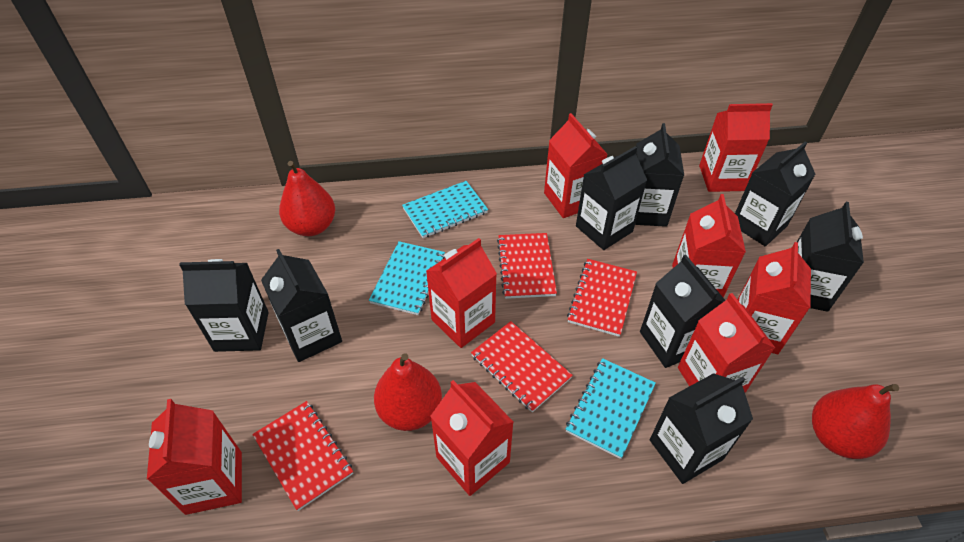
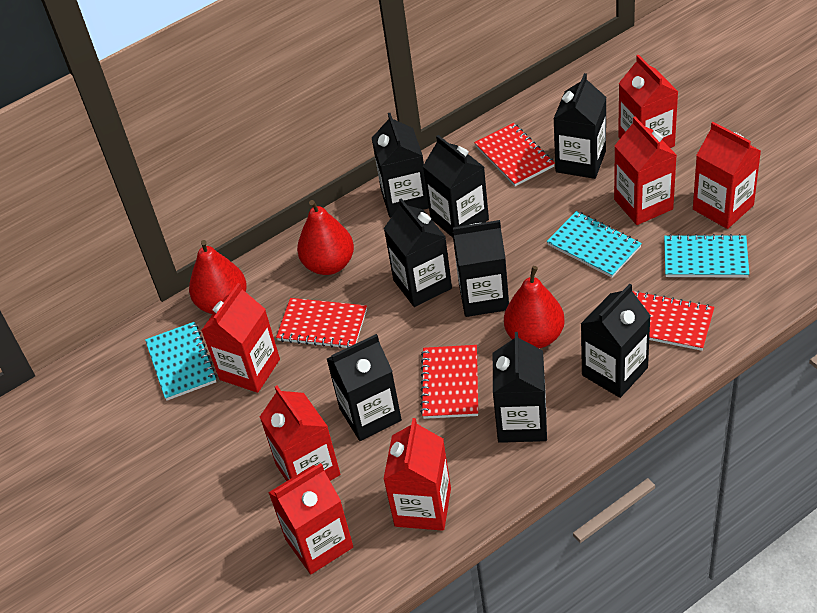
red carton: 8 -> 7

